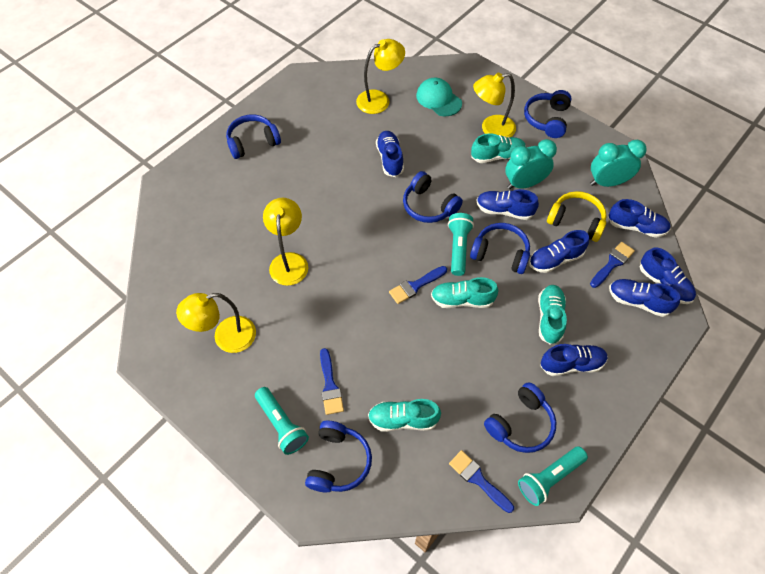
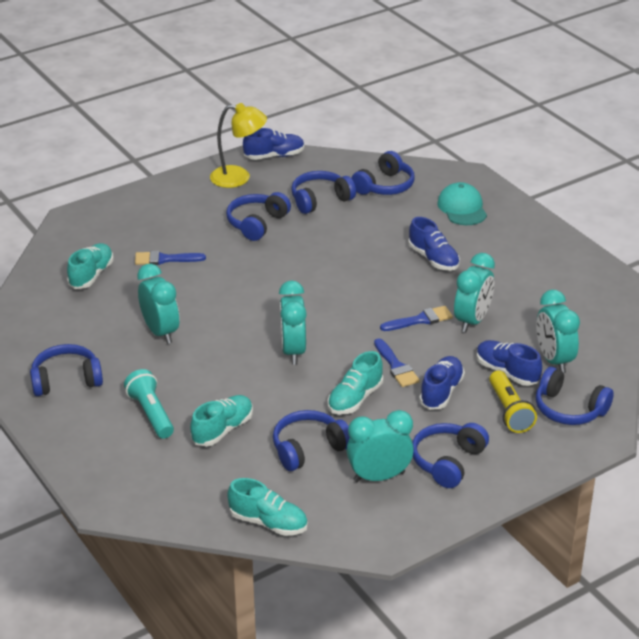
blue brush: 4 -> 3
blue headphones: 6 -> 7
blue shoe: 7 -> 4
turquoise clock: 2 -> 5
turquoise flashlight: 3 -> 1
yellow flashlight: 0 -> 1
yellow headphones: 1 -> 0
yellow lamp: 4 -> 1

